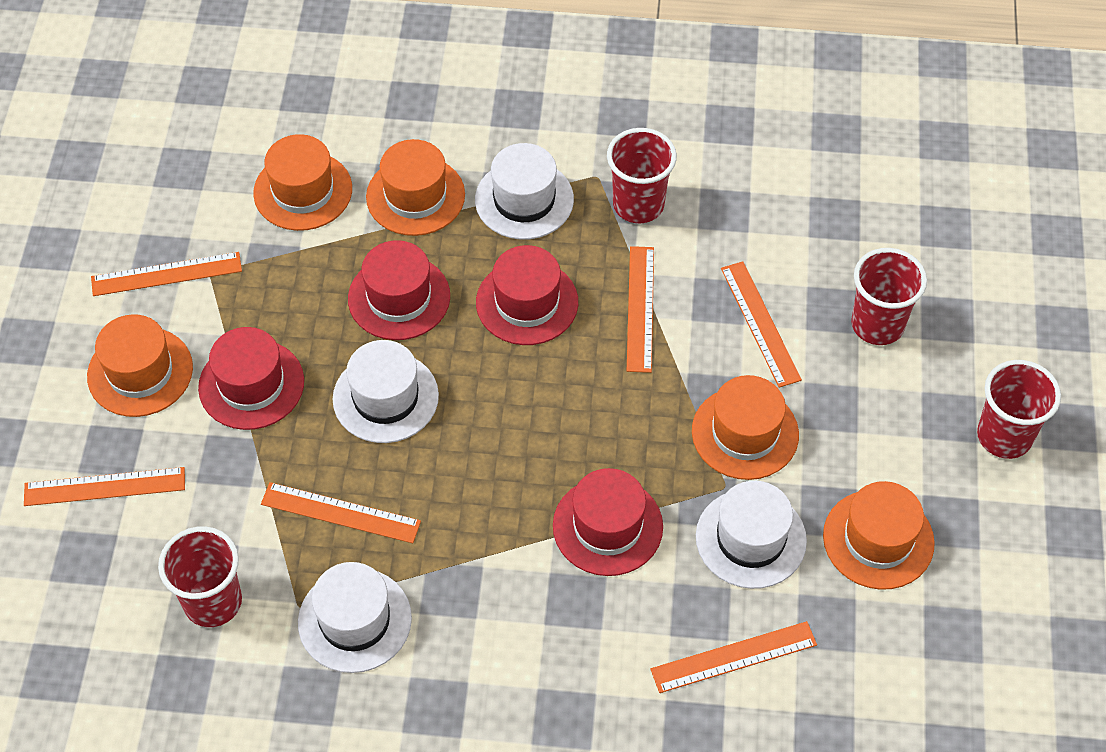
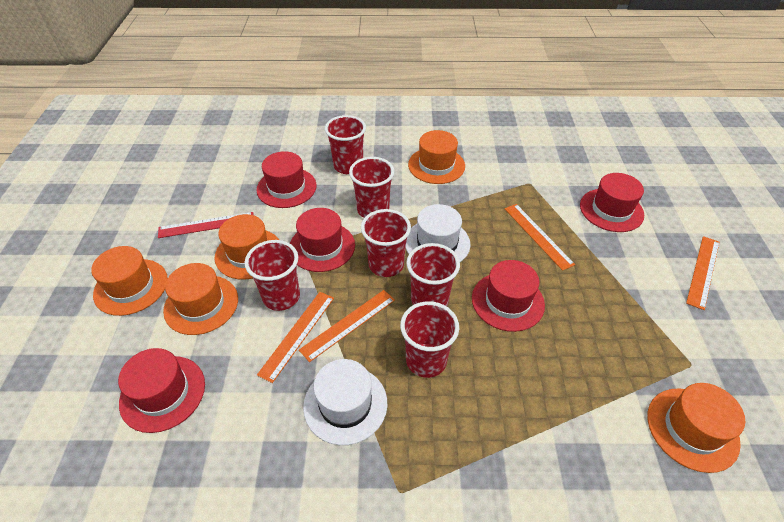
orange ruler: 6 -> 4
red cup: 4 -> 6
red hat: 4 -> 5
red ruler: 0 -> 1
white hat: 4 -> 2

